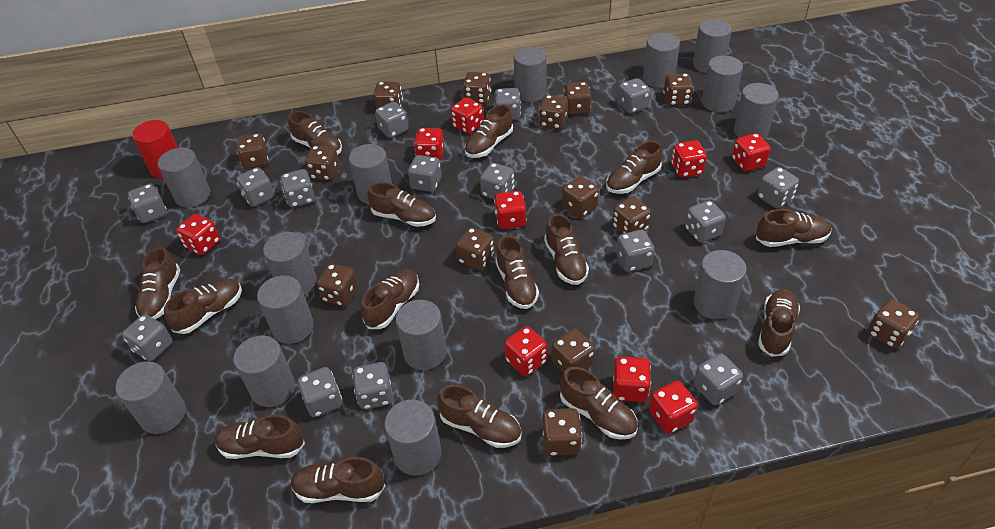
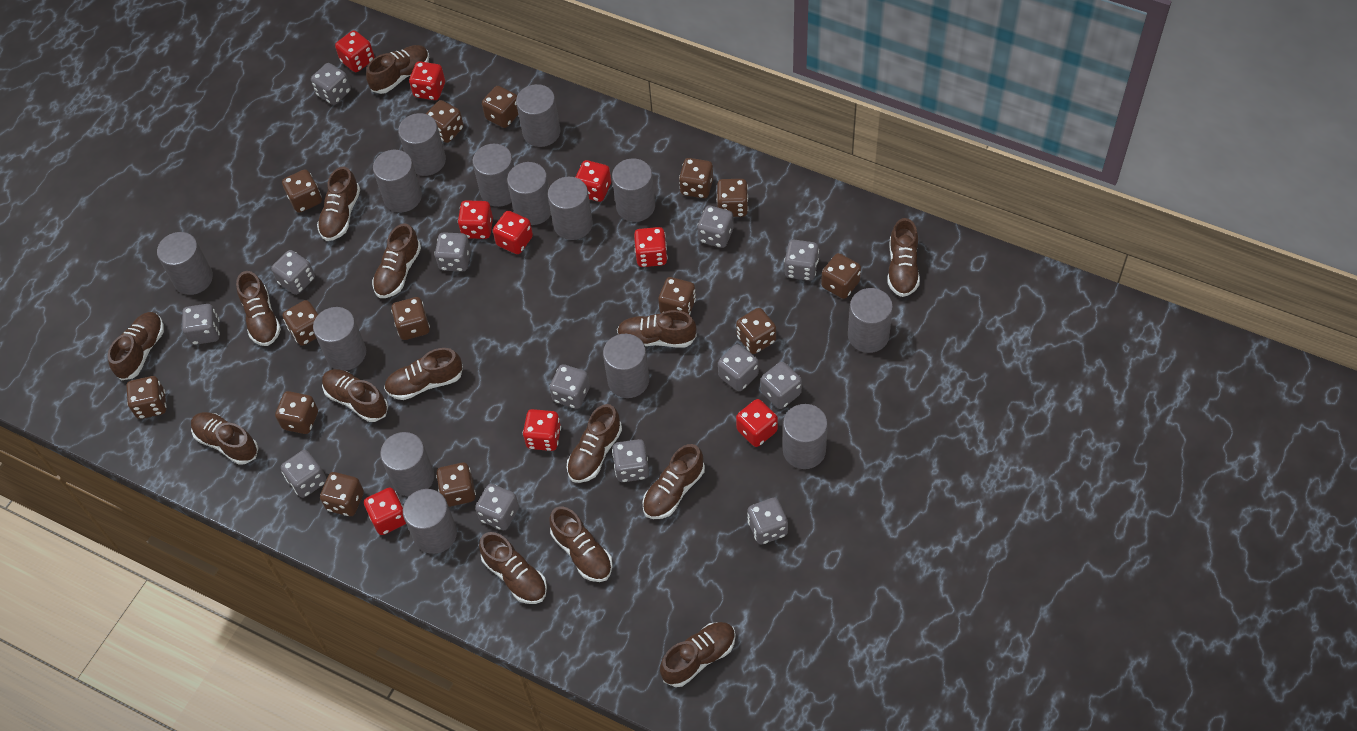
grey dice: 15 -> 13
red cylinder: 1 -> 0

